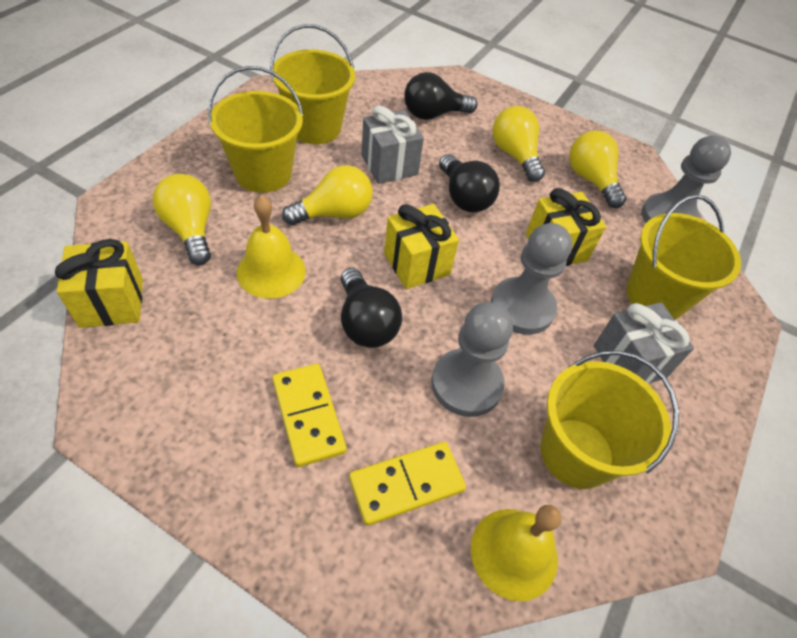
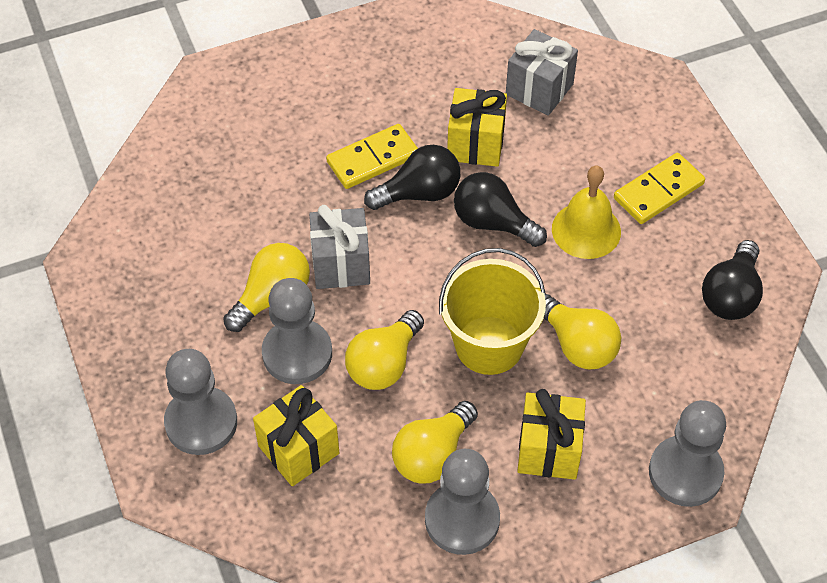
grey pawn: 3 -> 4
yellow bell: 2 -> 1
yellow bucket: 4 -> 1

